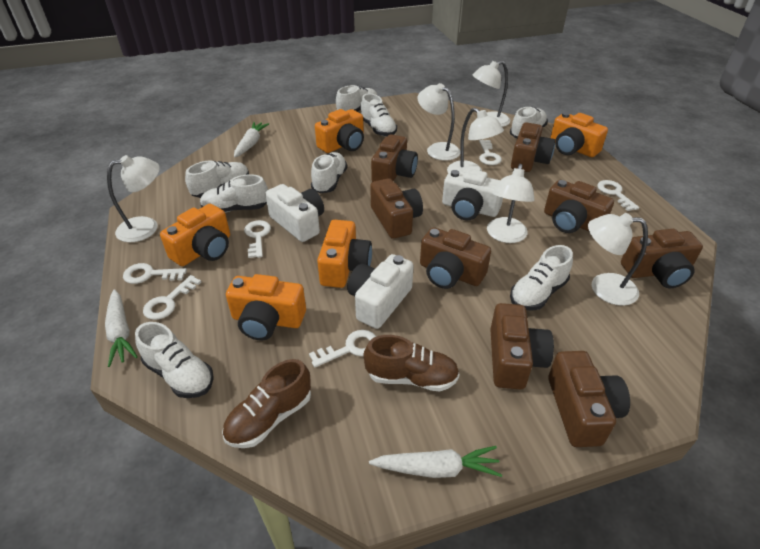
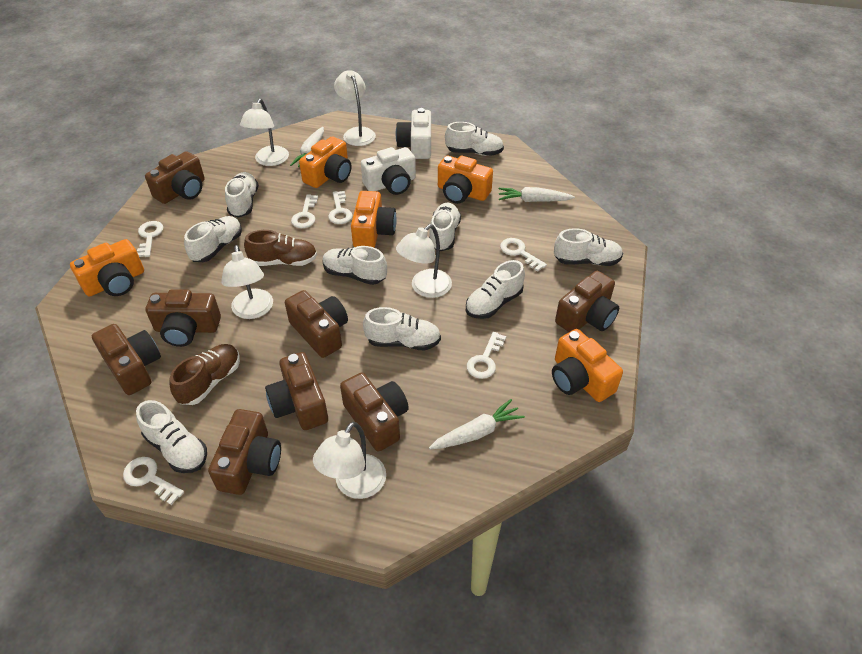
white camera: 3 -> 2
white lamp: 6 -> 5
white shoe: 8 -> 9

